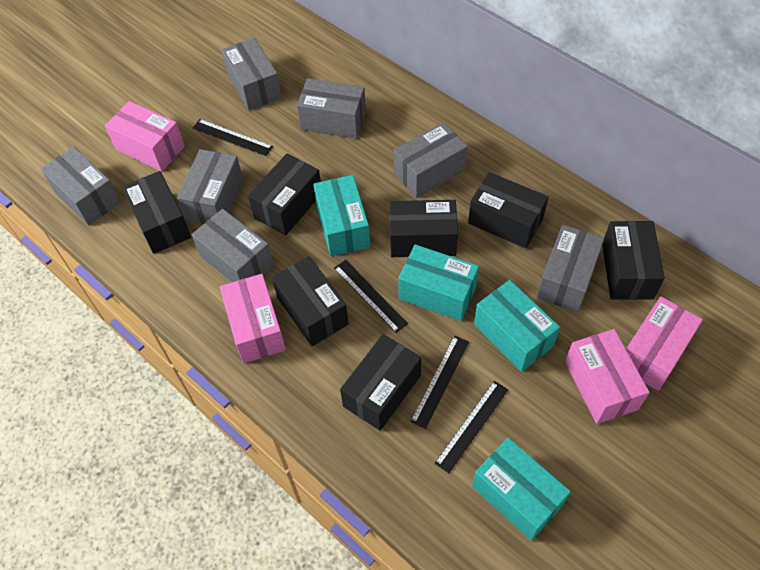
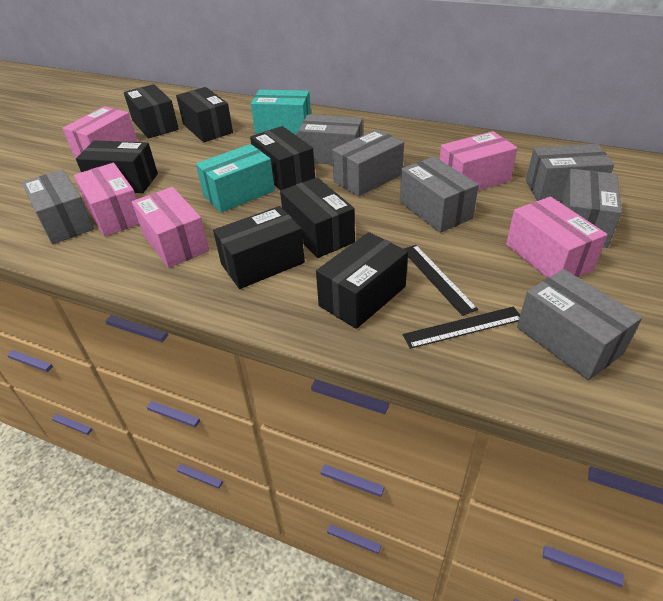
black ruler: 4 -> 2
pink box: 4 -> 5
turquoise box: 4 -> 2

